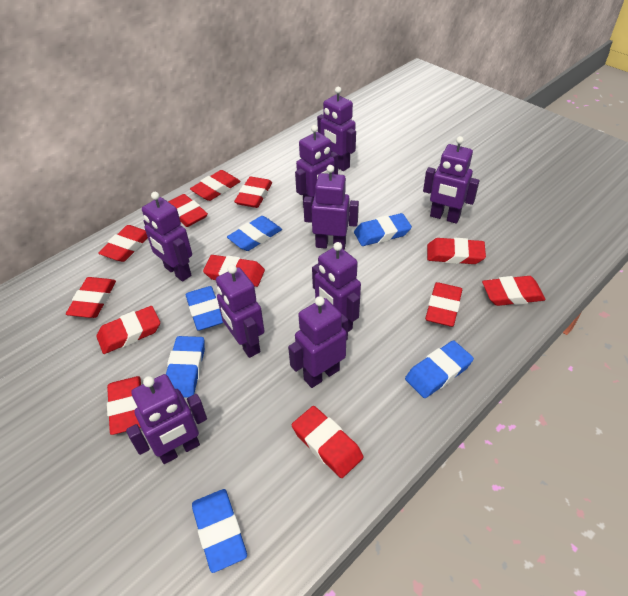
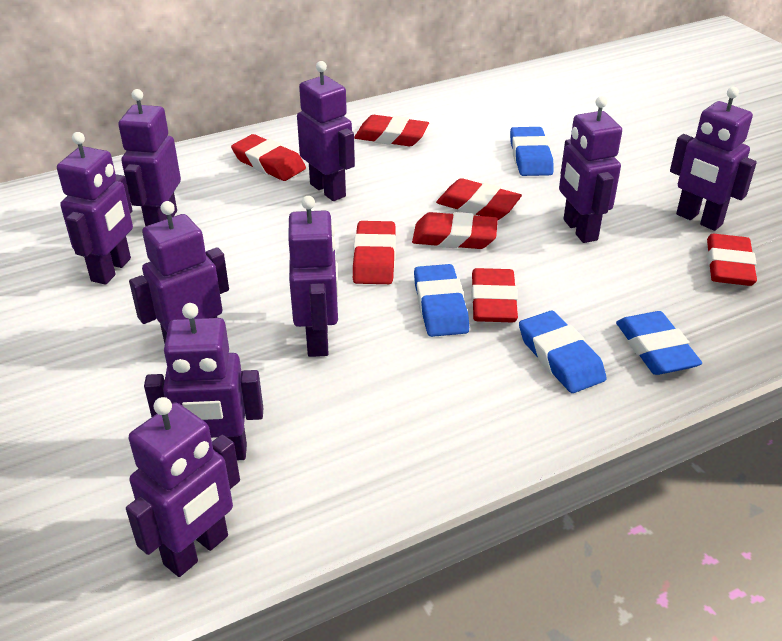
blue eraser: 6 -> 4
red eraser: 12 -> 7

